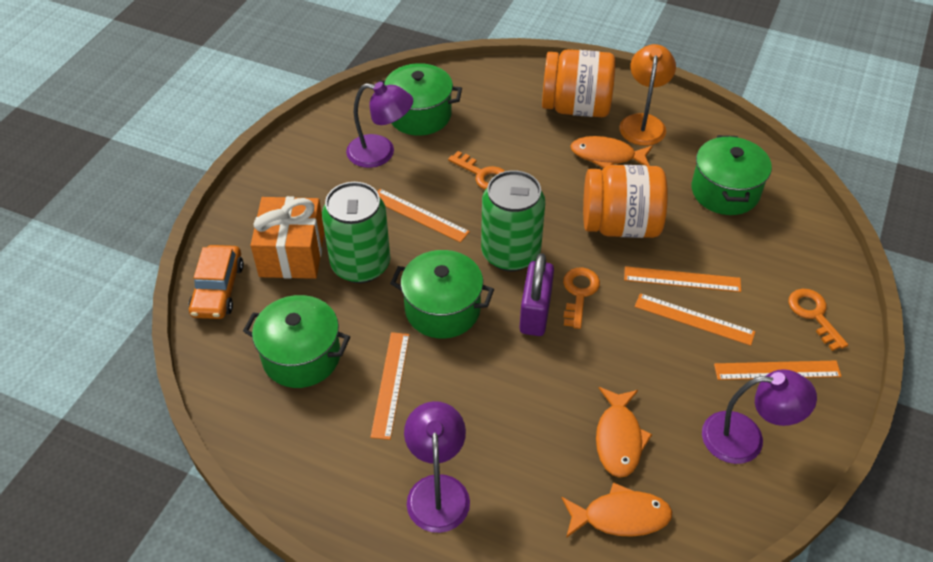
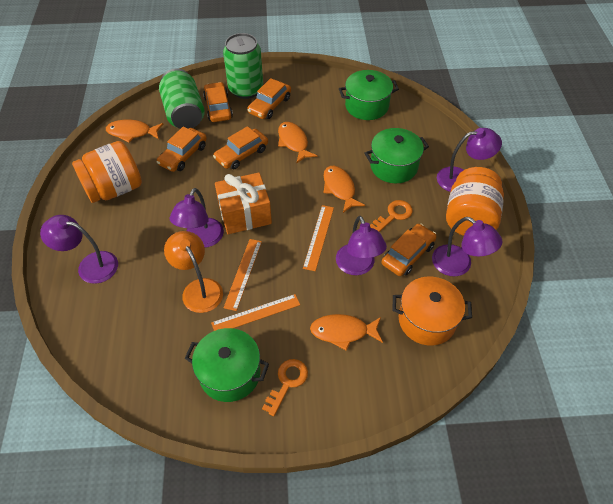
green pot: 4 -> 3
orange car: 1 -> 5
orange fish: 3 -> 4
orange key: 3 -> 2
orange pot: 0 -> 1
orange ruler: 5 -> 3
purple lamp: 3 -> 5
purple padlock: 1 -> 0

